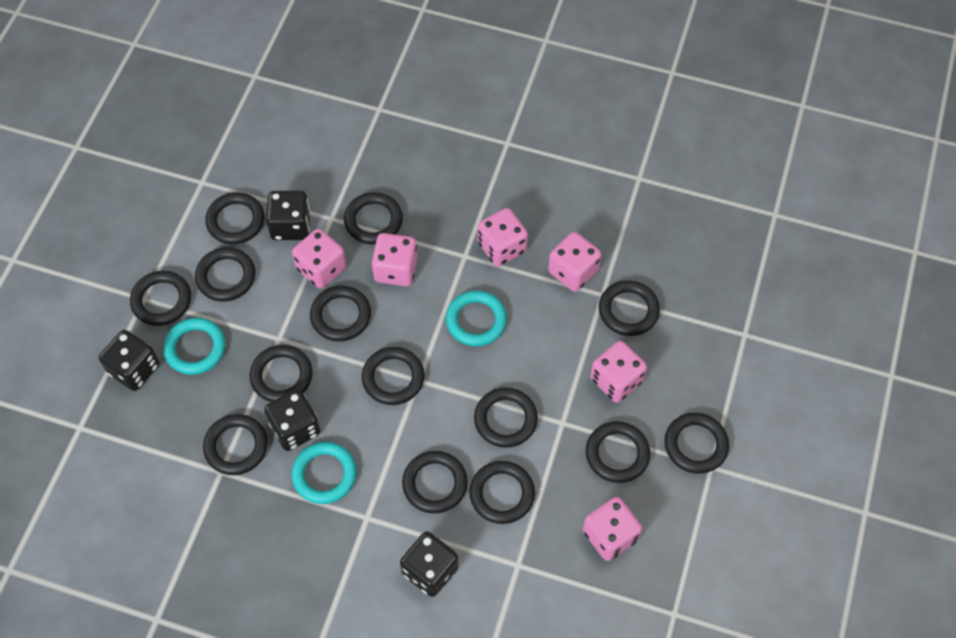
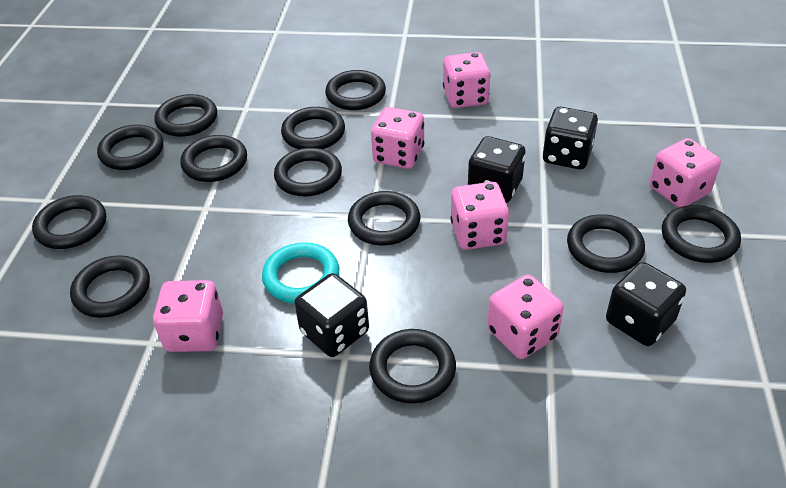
black ring: 14 -> 12
turquoise ring: 3 -> 1

